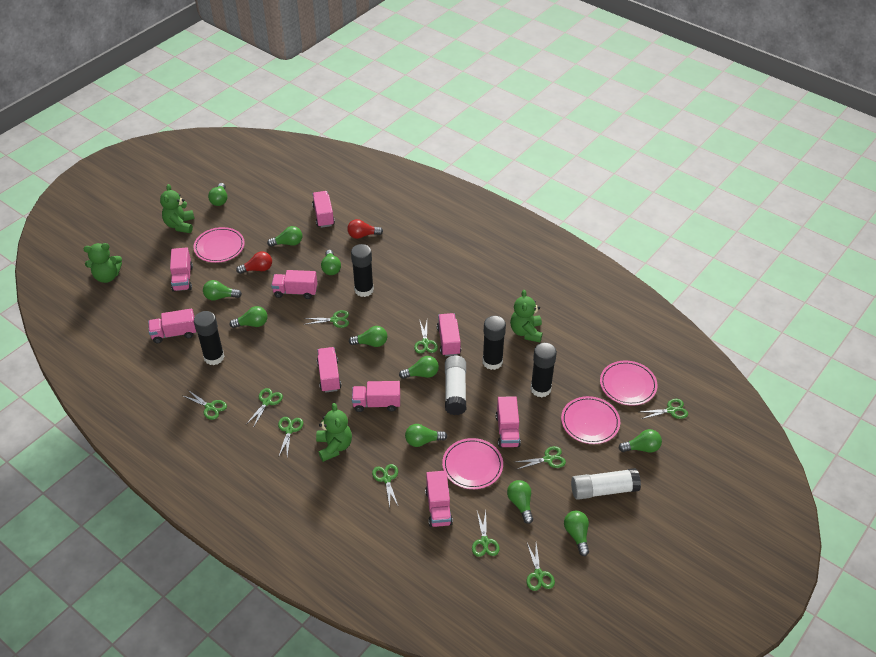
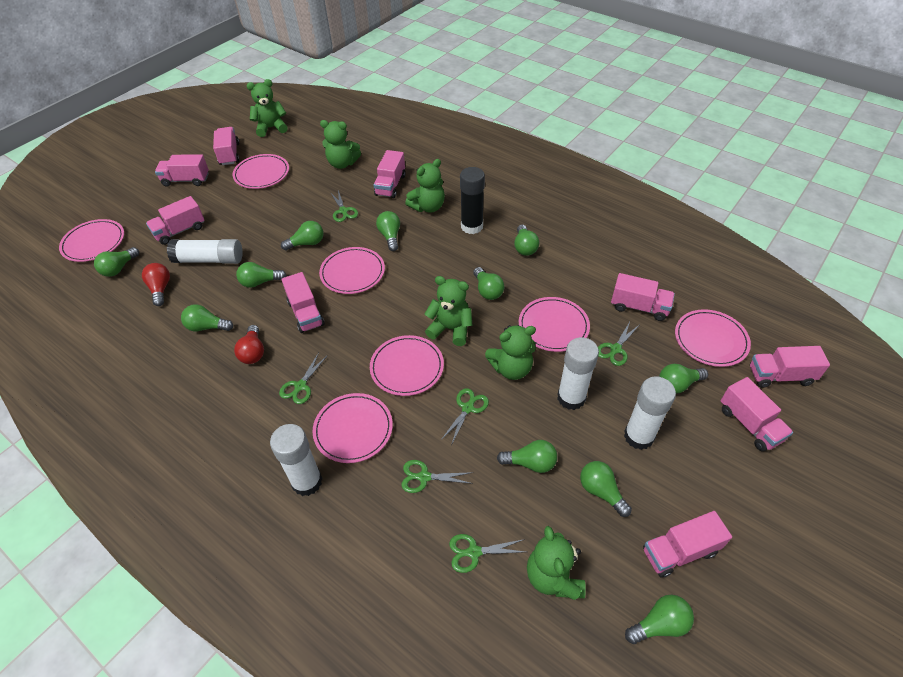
black glue stick: 4 -> 1
green scissors: 10 -> 6
green teddy bear: 4 -> 6
pink plate: 4 -> 7
white glue stick: 2 -> 4

